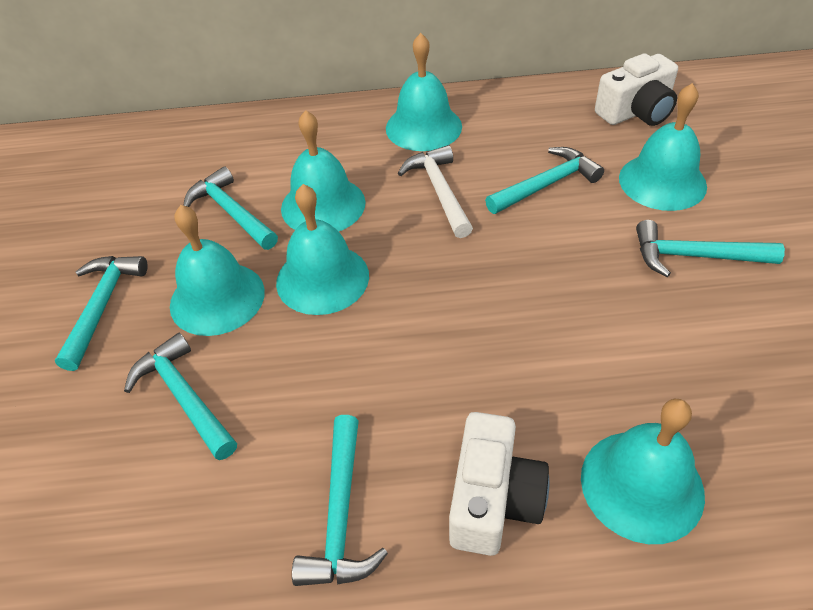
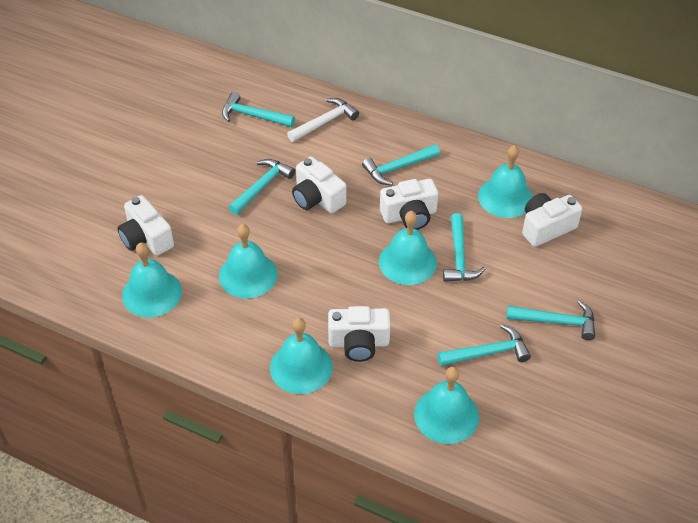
white camera: 2 -> 5

